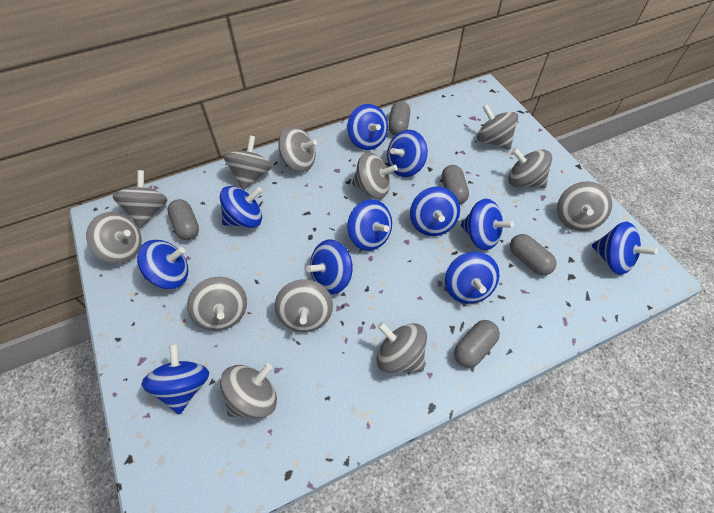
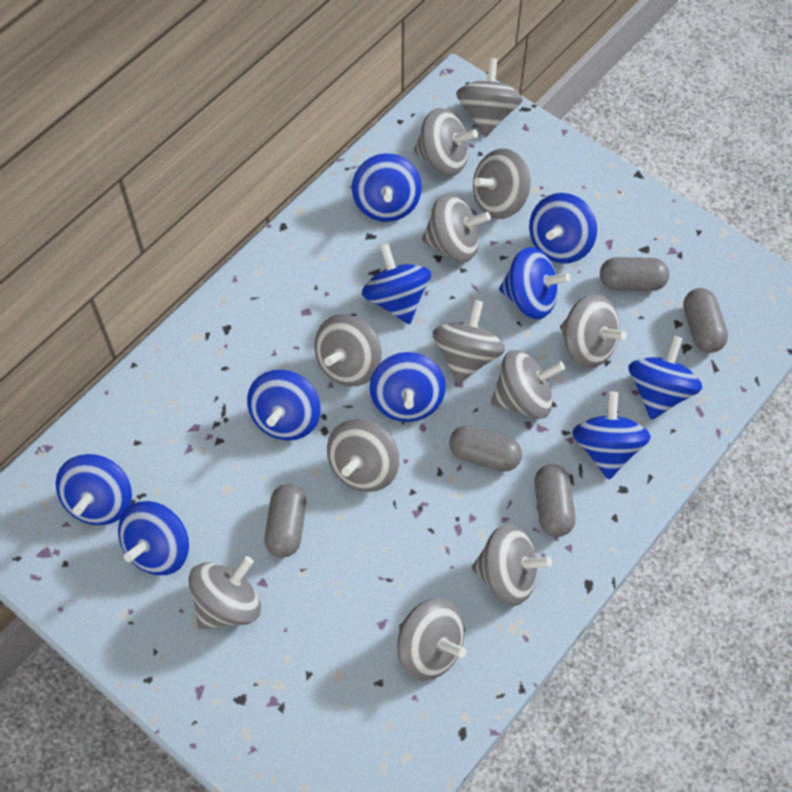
blue spinning top: 11 -> 10

